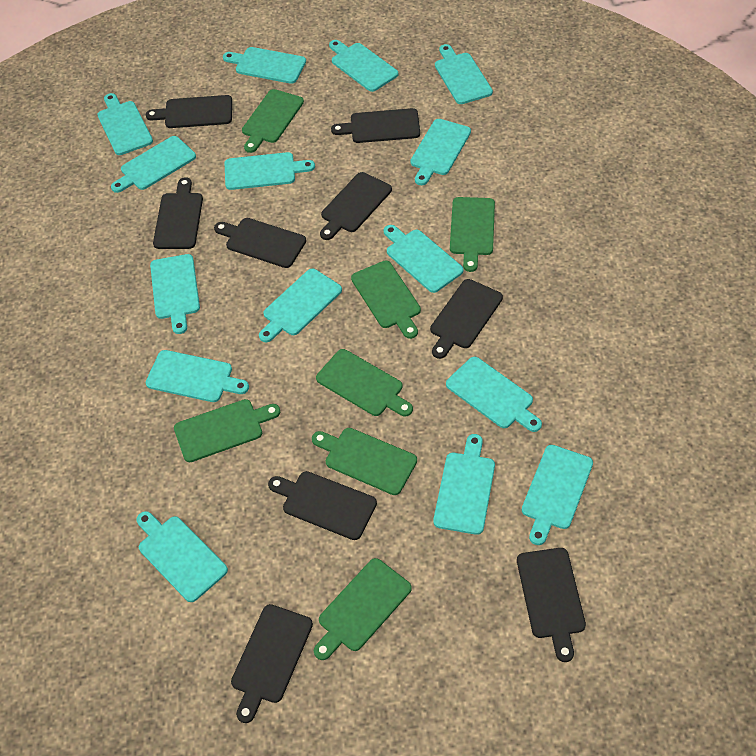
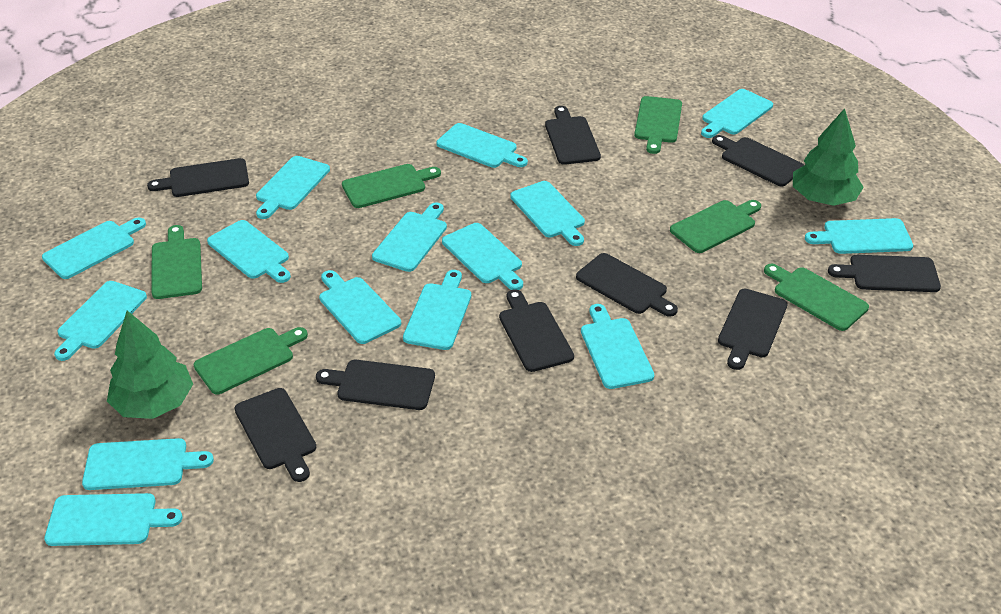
green cutting board: 7 -> 6
green tree: 0 -> 2

